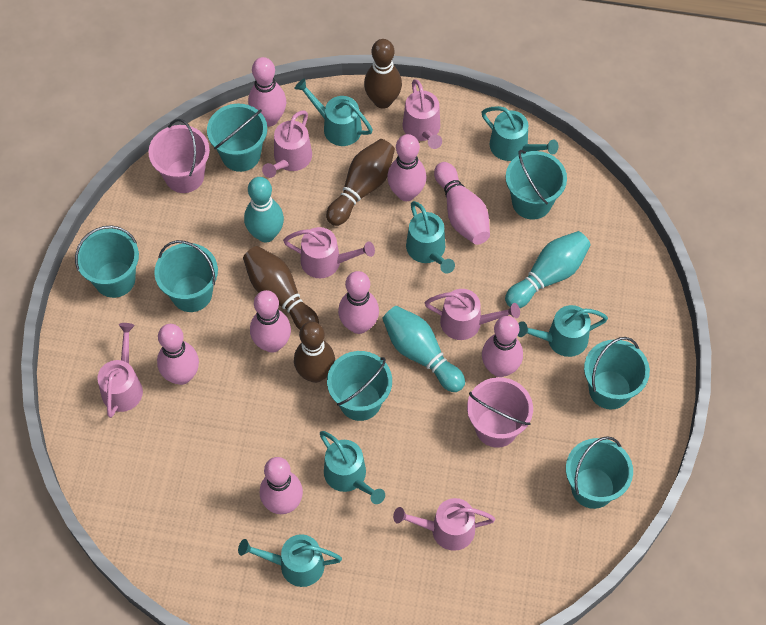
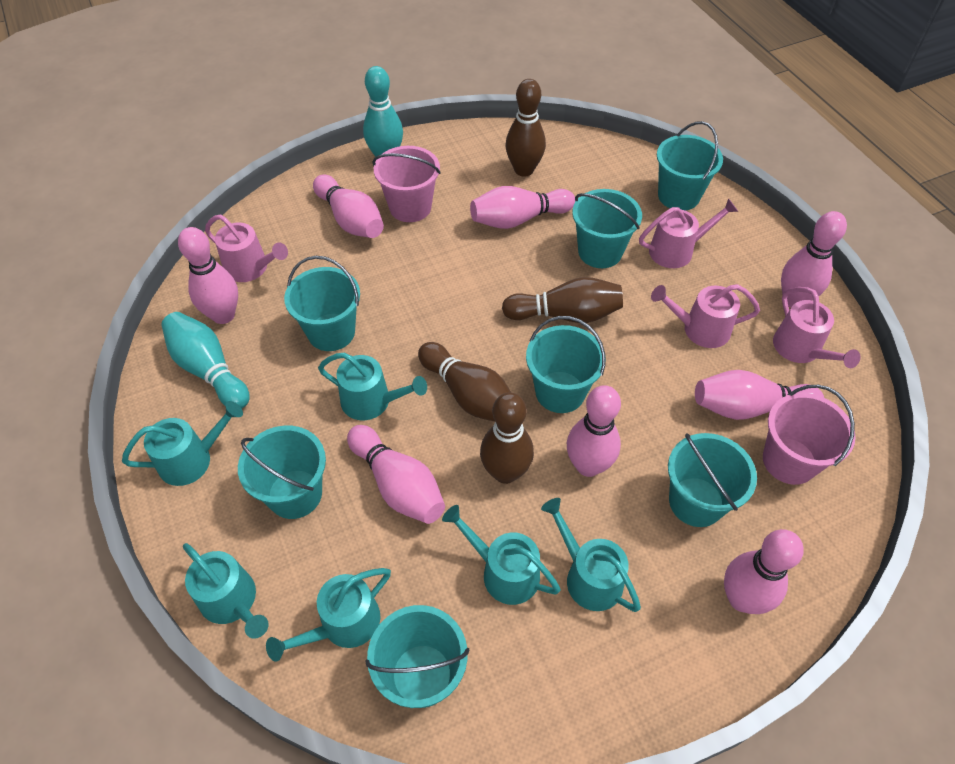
pink watering can: 6 -> 4
turquoise bowling pin: 3 -> 2

